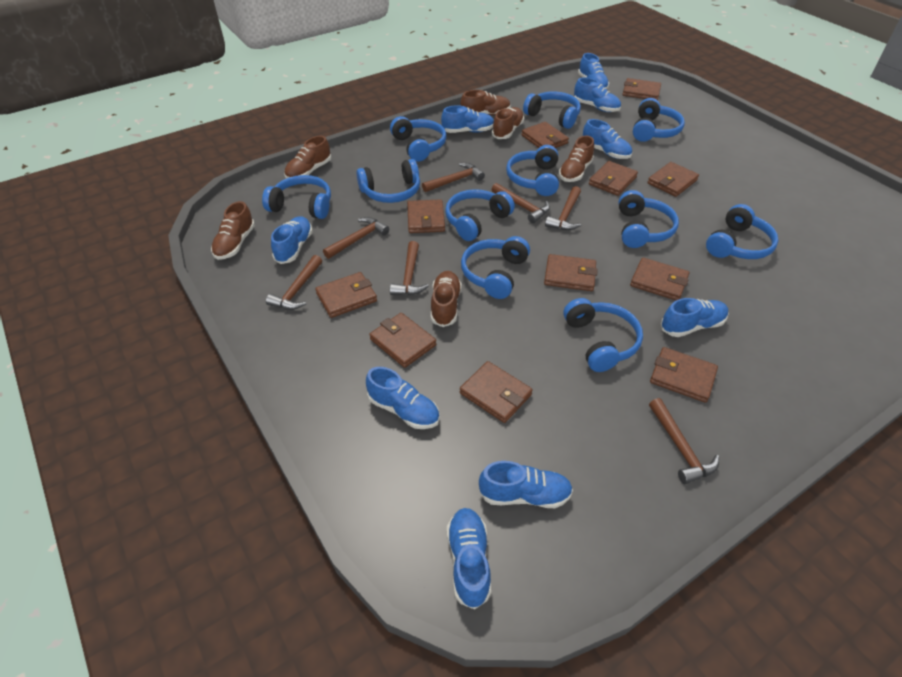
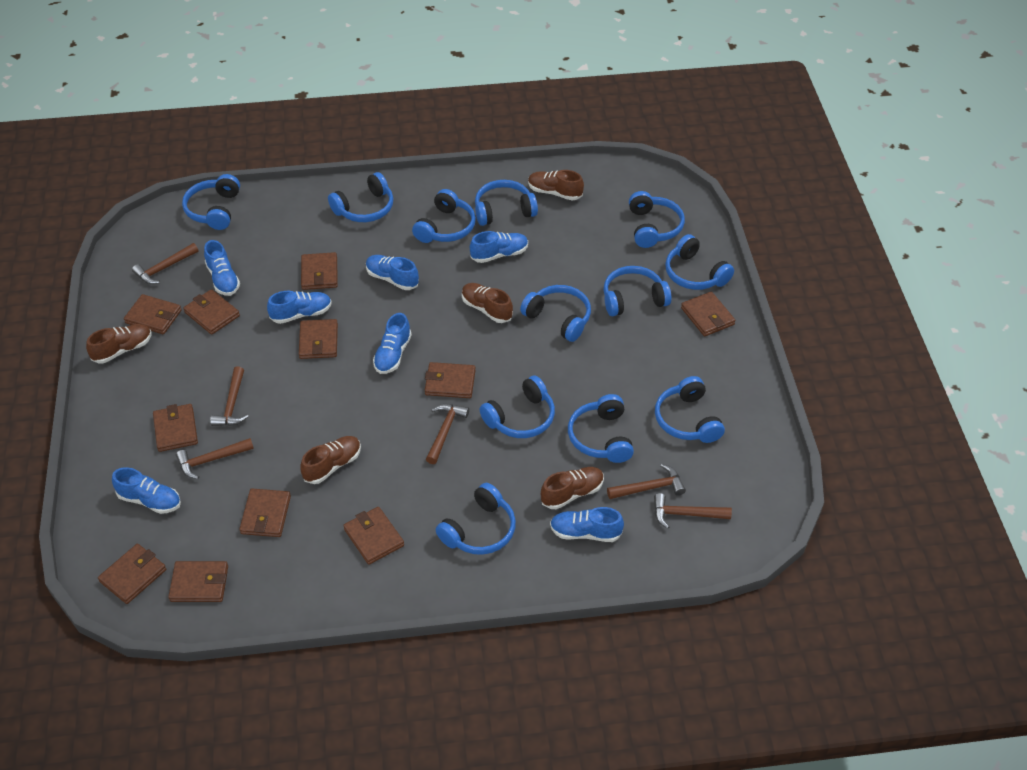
blue headphones: 11 -> 12
blue shoe: 9 -> 7
brown hammer: 7 -> 6
brown shoe: 6 -> 5

